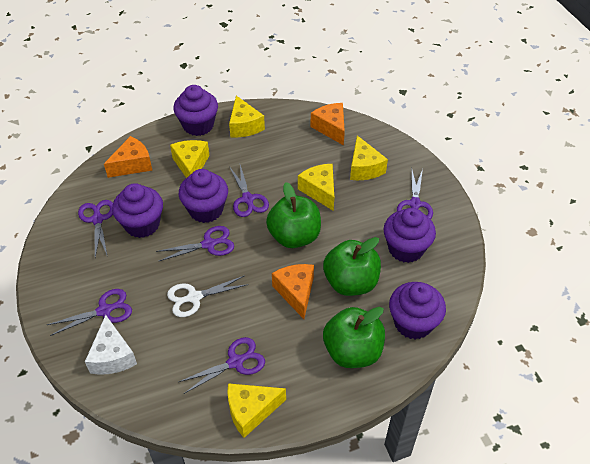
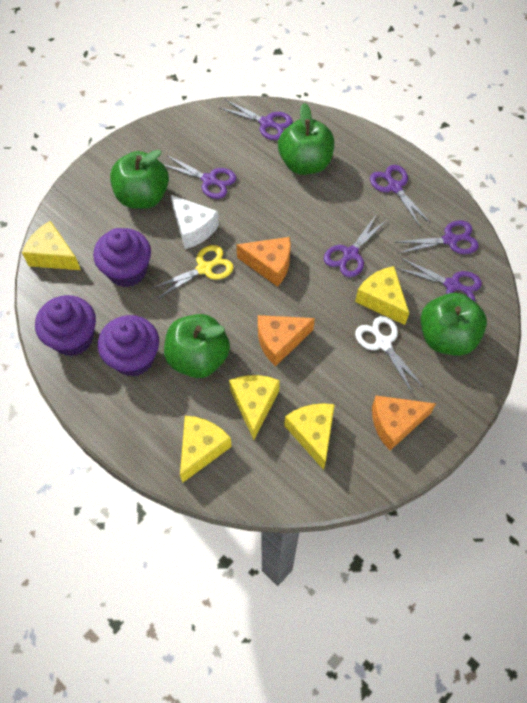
green apple: 3 -> 4
purple cupcake: 5 -> 3
yellow scissors: 0 -> 1

